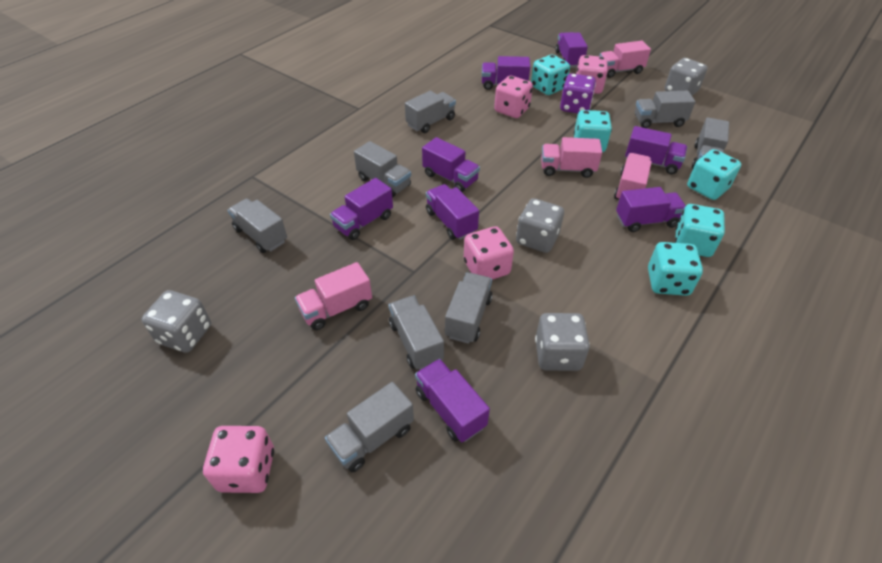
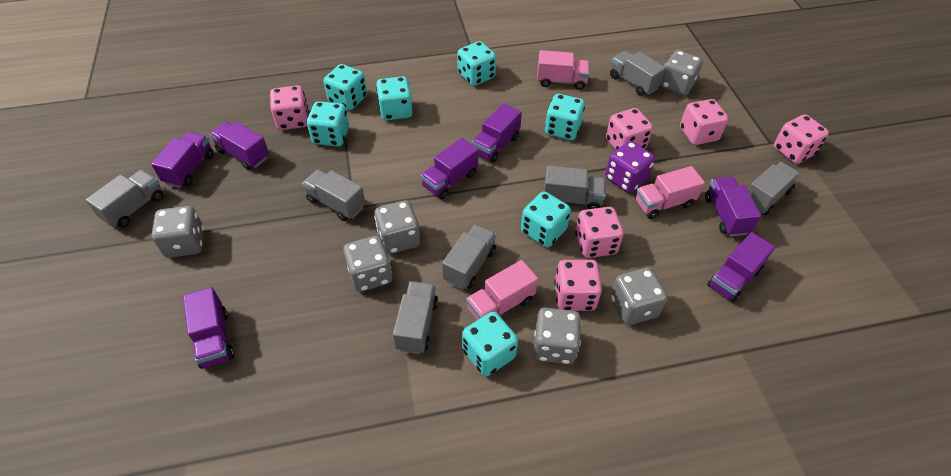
grey dice: 4 -> 6
grey truck: 8 -> 7
pink dice: 4 -> 6
pink truck: 4 -> 3
purple truck: 8 -> 7
turquoise dice: 5 -> 7

